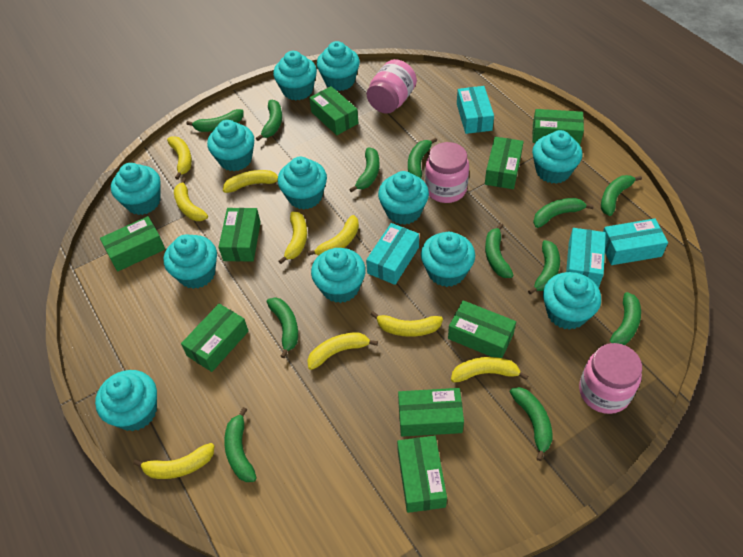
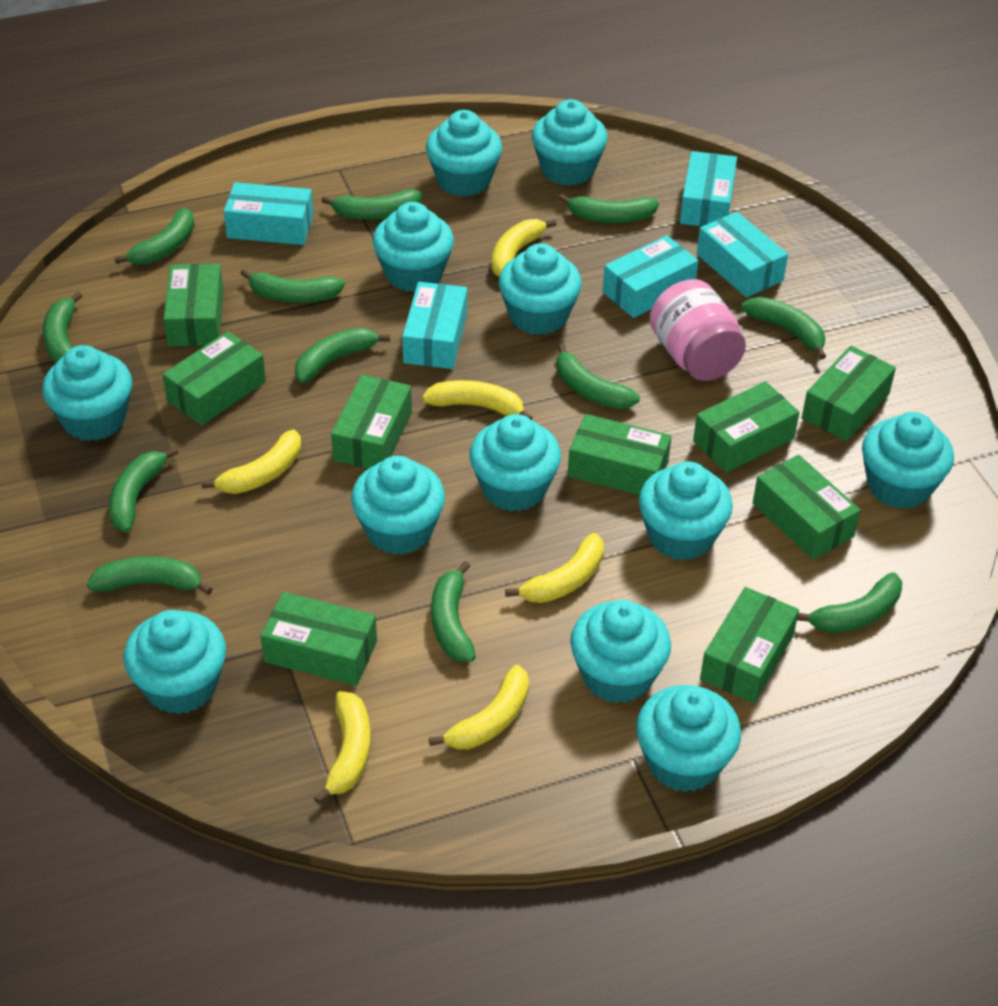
pink jar: 3 -> 1
turquoise box: 4 -> 5
yellow banana: 9 -> 6

